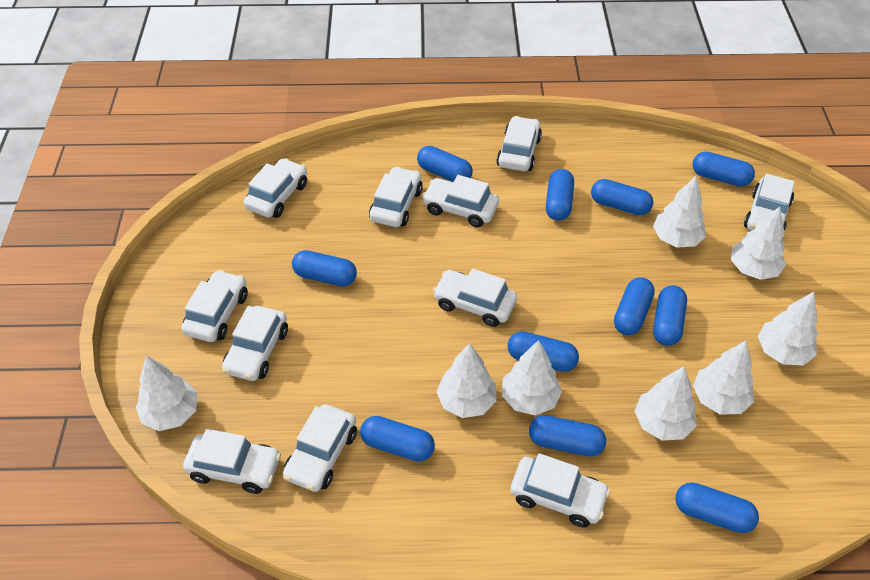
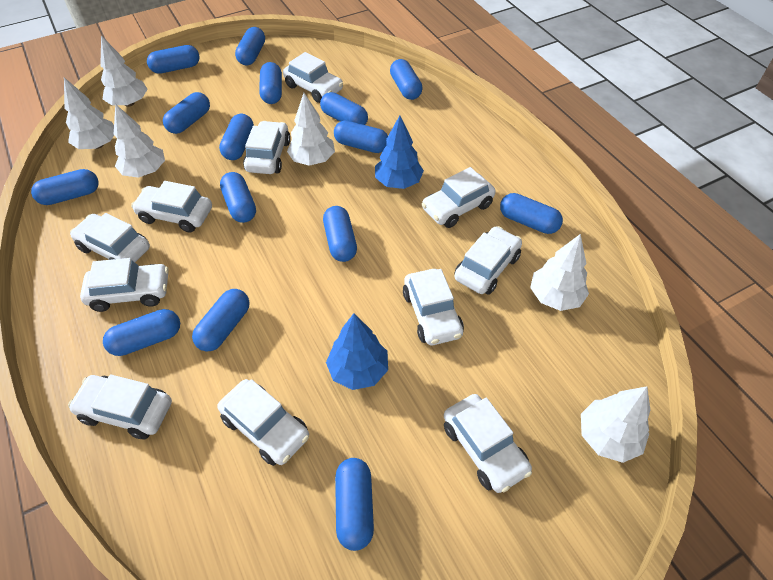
blue capsule: 11 -> 15
blue tree: 0 -> 2
white tree: 8 -> 6

